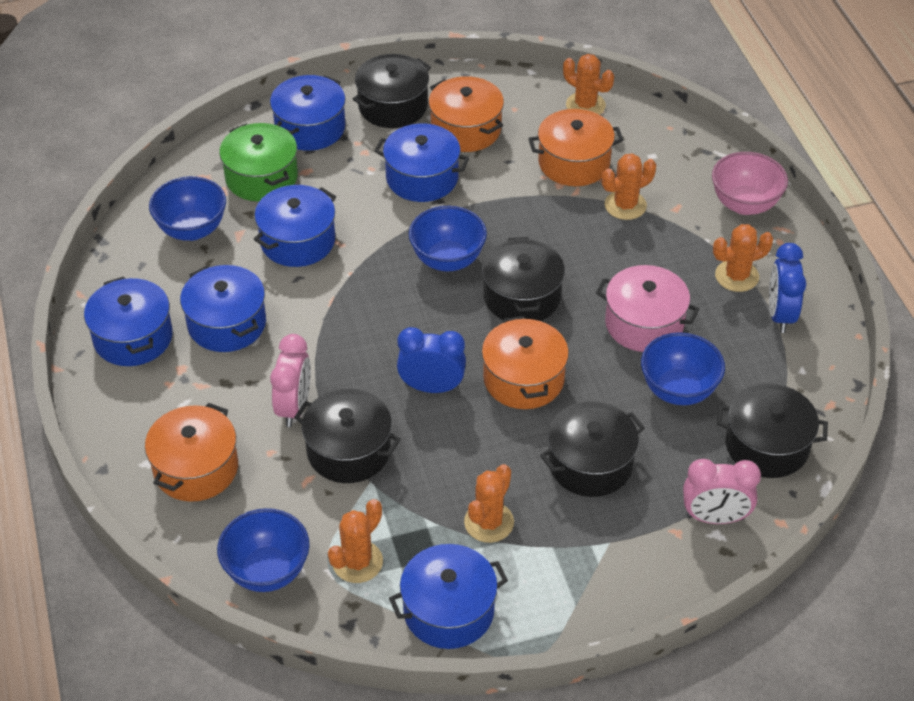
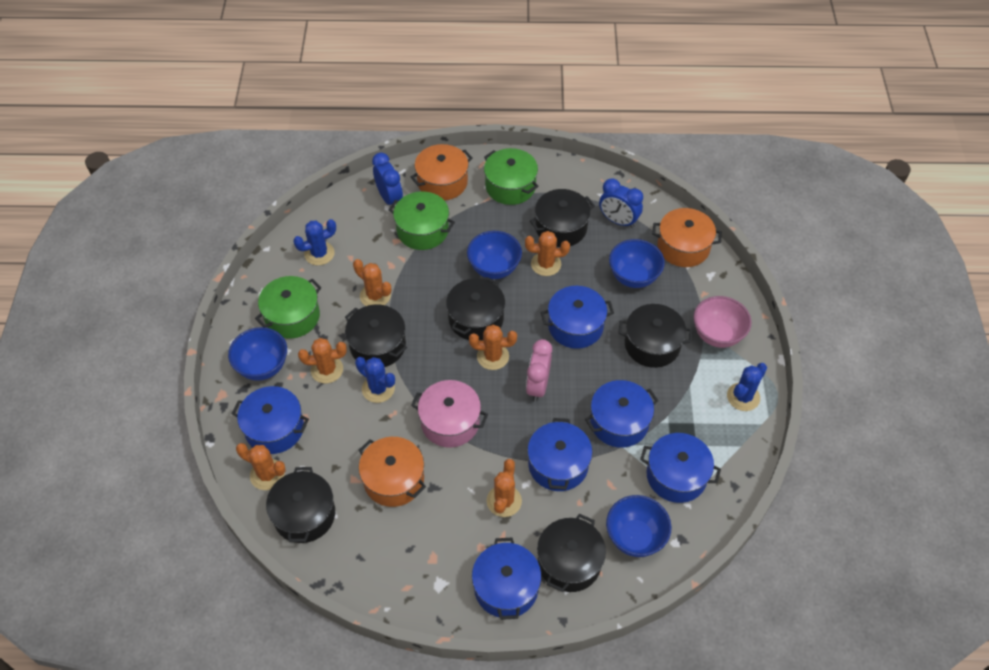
black pot: 5 -> 6
blue cactus: 0 -> 3
green pot: 1 -> 3
orange cactus: 5 -> 6
orange pot: 4 -> 3
pink clock: 2 -> 1

